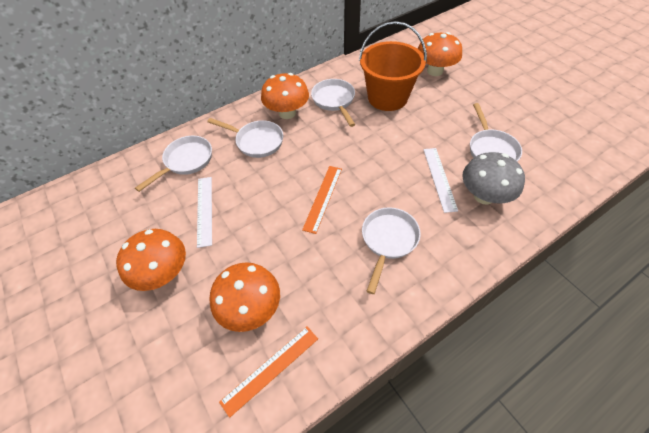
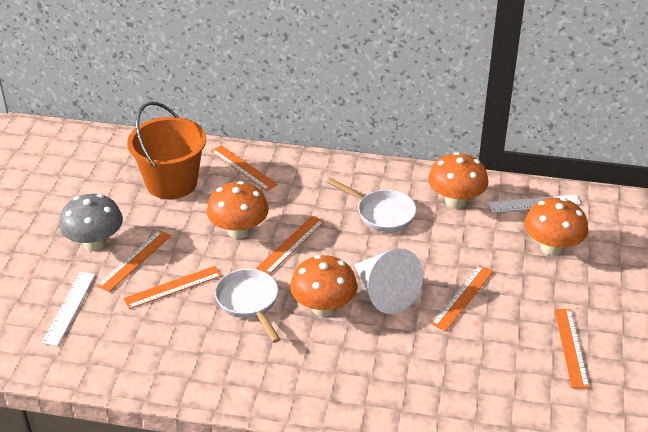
orange ruler: 2 -> 6
white cone: 0 -> 1
white pan: 5 -> 2

